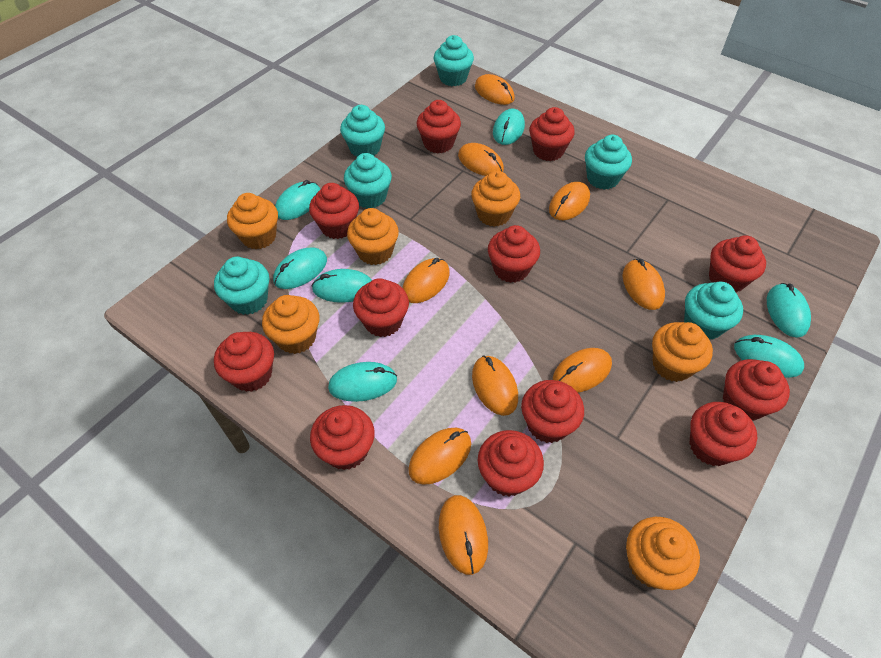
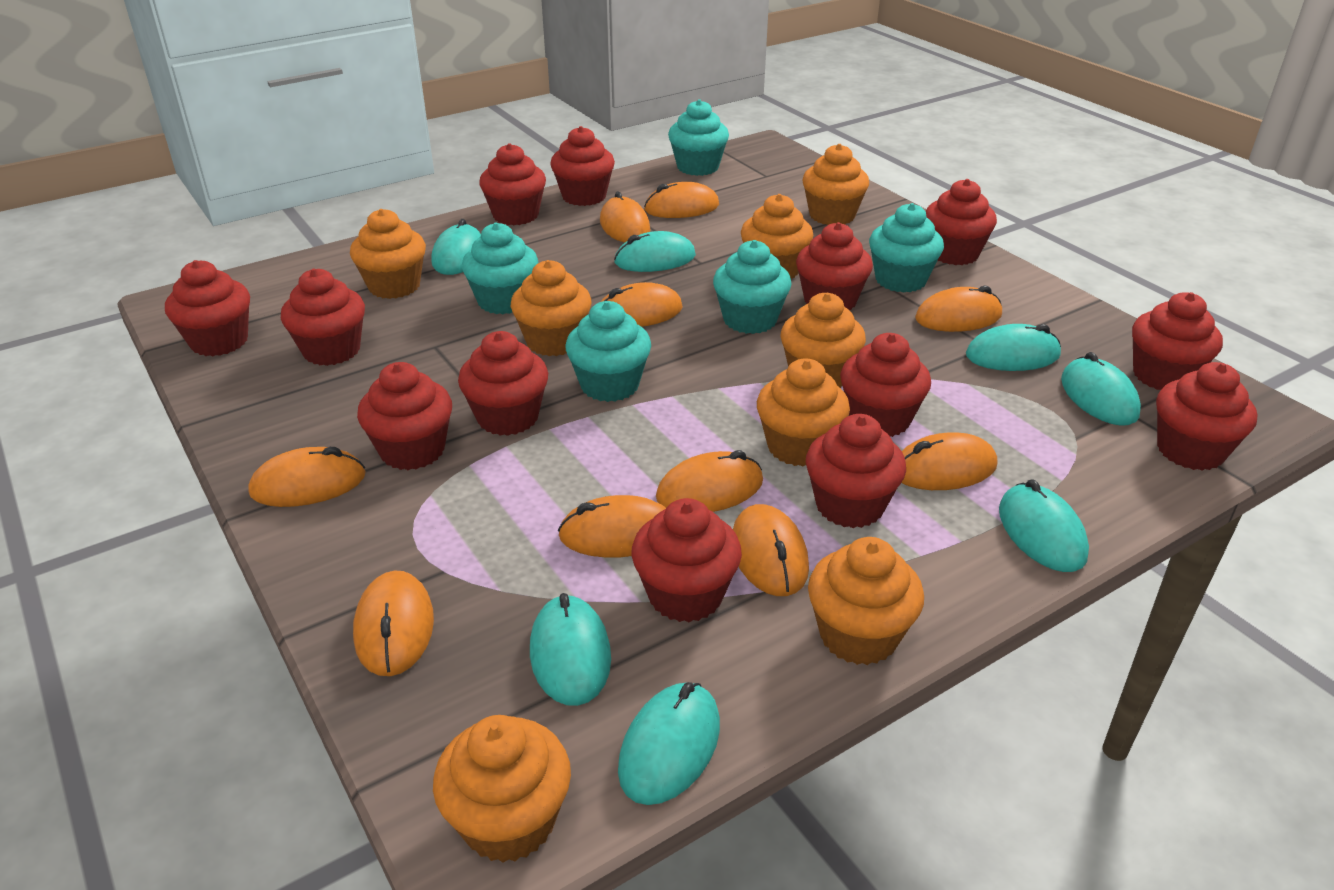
orange cupcake: 6 -> 8
orange mouse: 9 -> 10
red cupcake: 12 -> 13
turquoise cupcake: 6 -> 5

